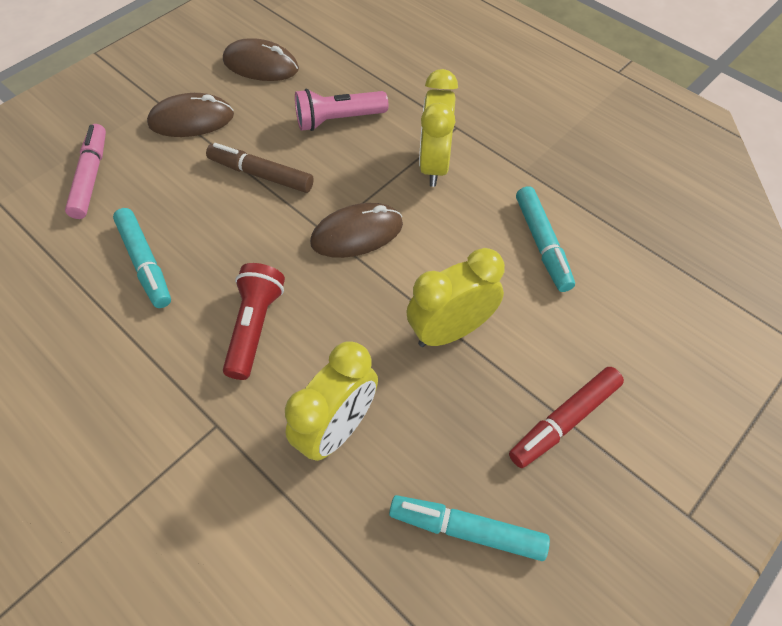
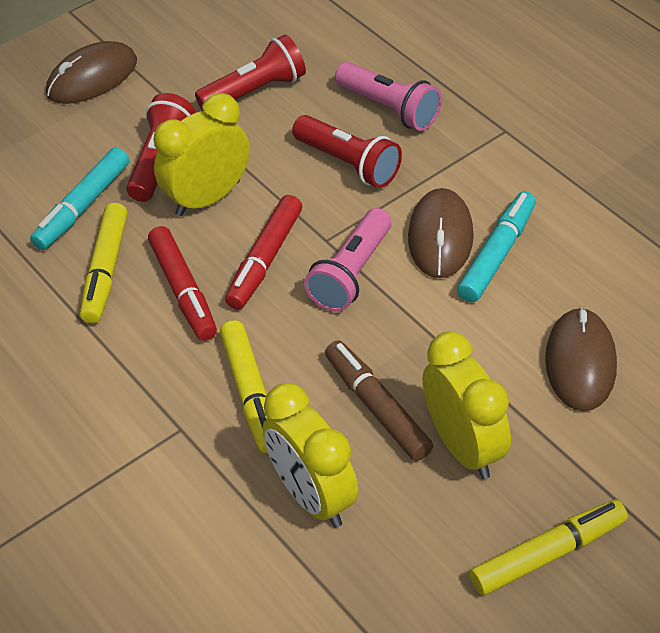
pink flashlight: 1 -> 2
pink marker: 1 -> 0
red flashlight: 1 -> 3
red marker: 1 -> 2
turquoise marker: 3 -> 2
yellow marker: 0 -> 3

